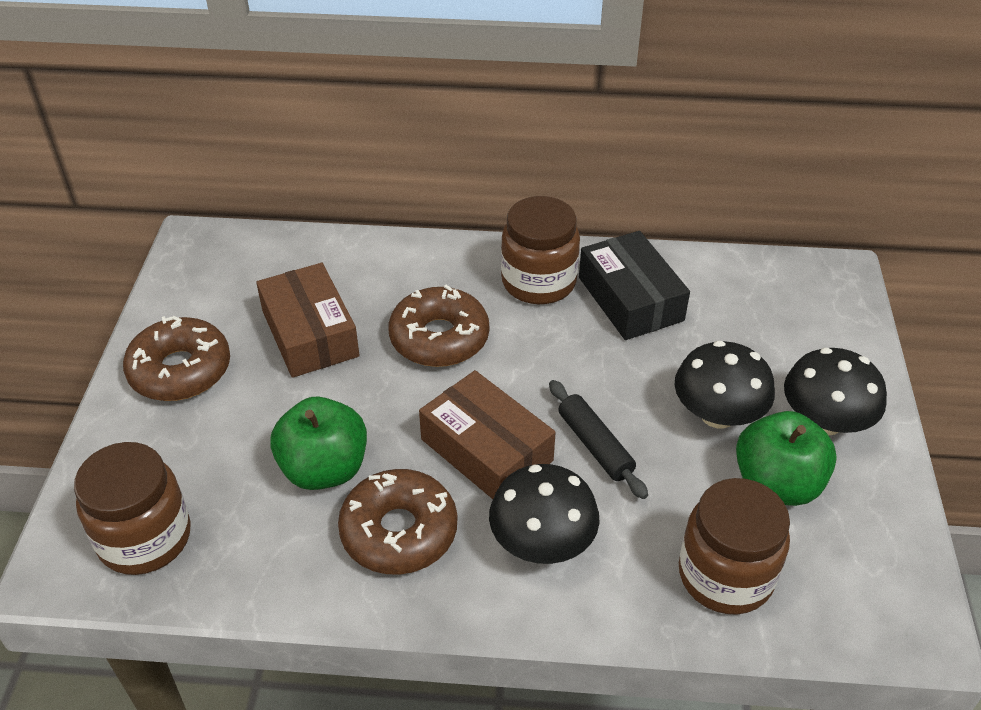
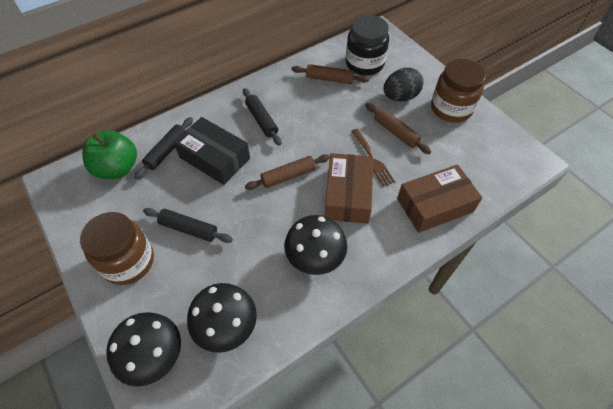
black egg: 0 -> 1
black jar: 0 -> 1
black rolling pin: 1 -> 3
brown donut: 3 -> 0
brown fork: 0 -> 1
brown jar: 3 -> 2
brown rolling pin: 0 -> 3
green apple: 2 -> 1

